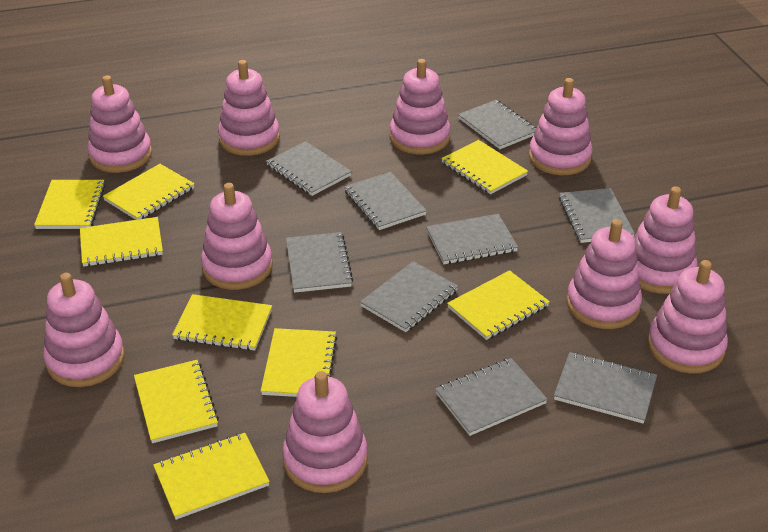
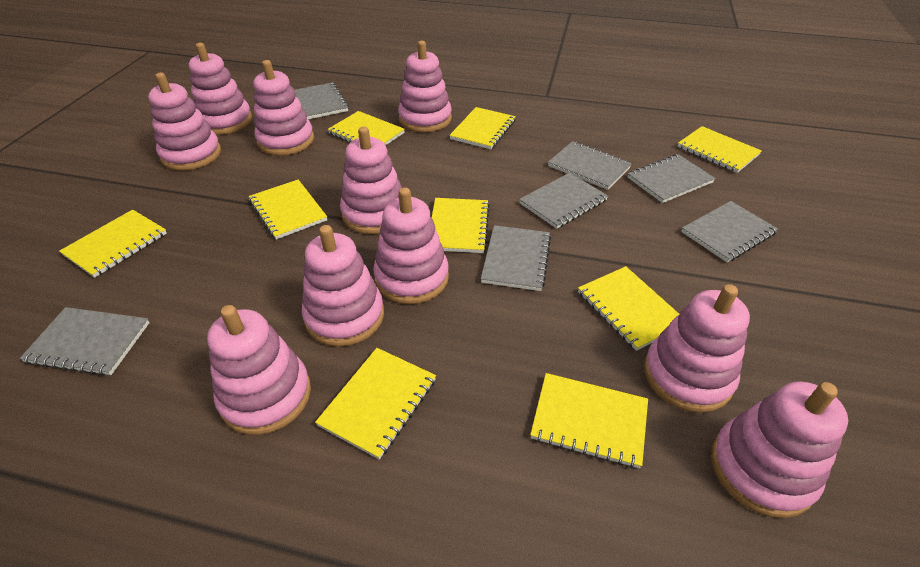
grey notebook: 9 -> 7

